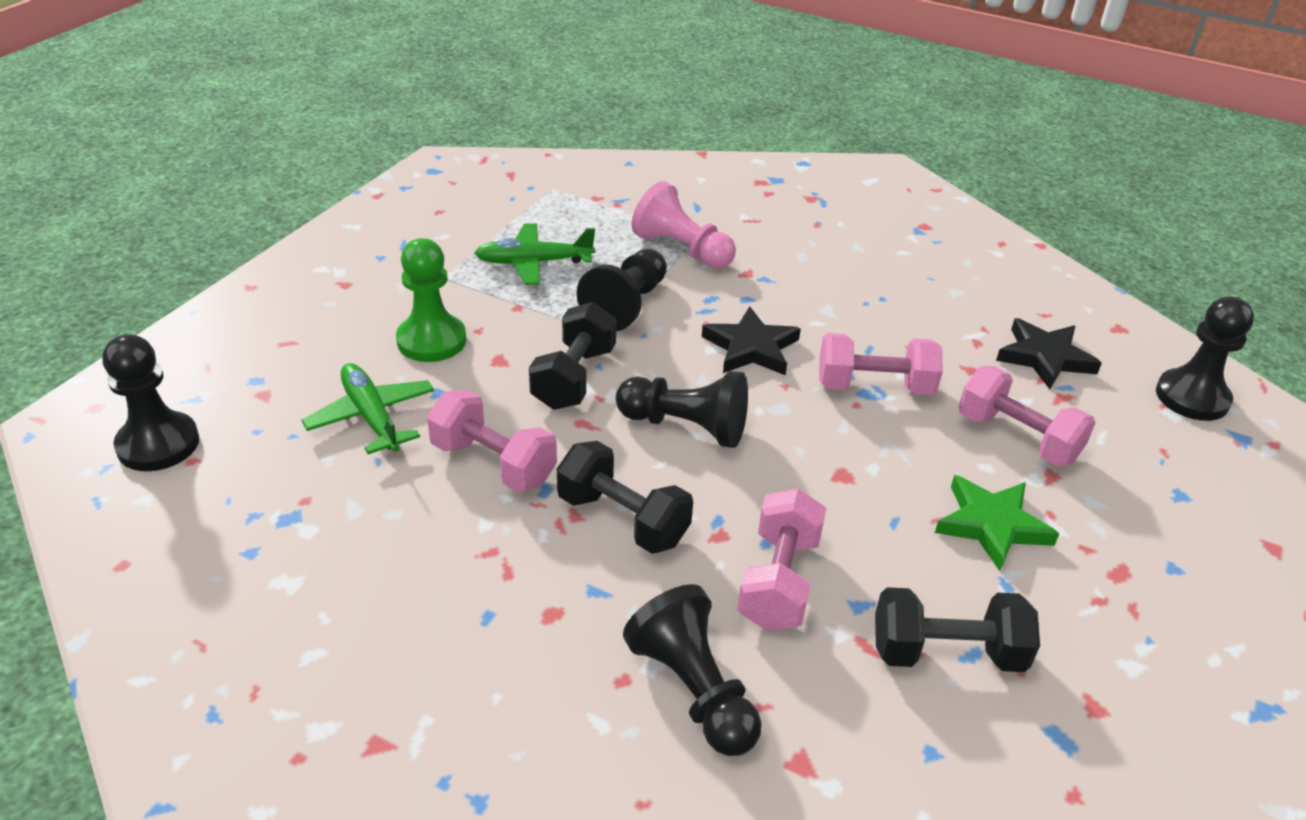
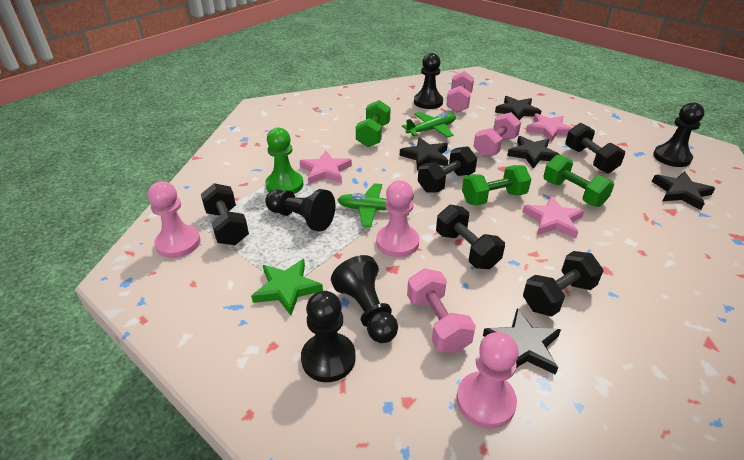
black dumbbell: 3 -> 5
black star: 2 -> 5
green dumbbell: 0 -> 3
pink dumbbell: 4 -> 3
pink pawn: 1 -> 3
pink star: 0 -> 3

